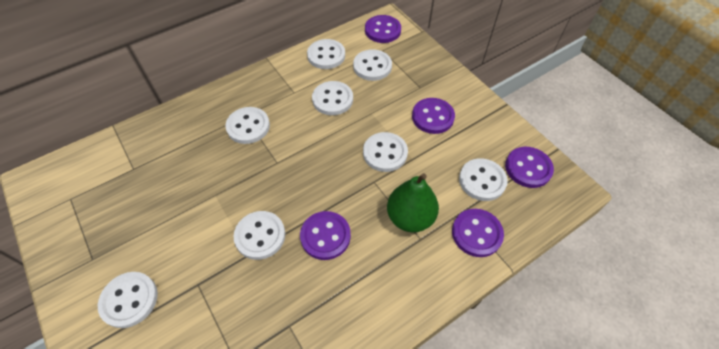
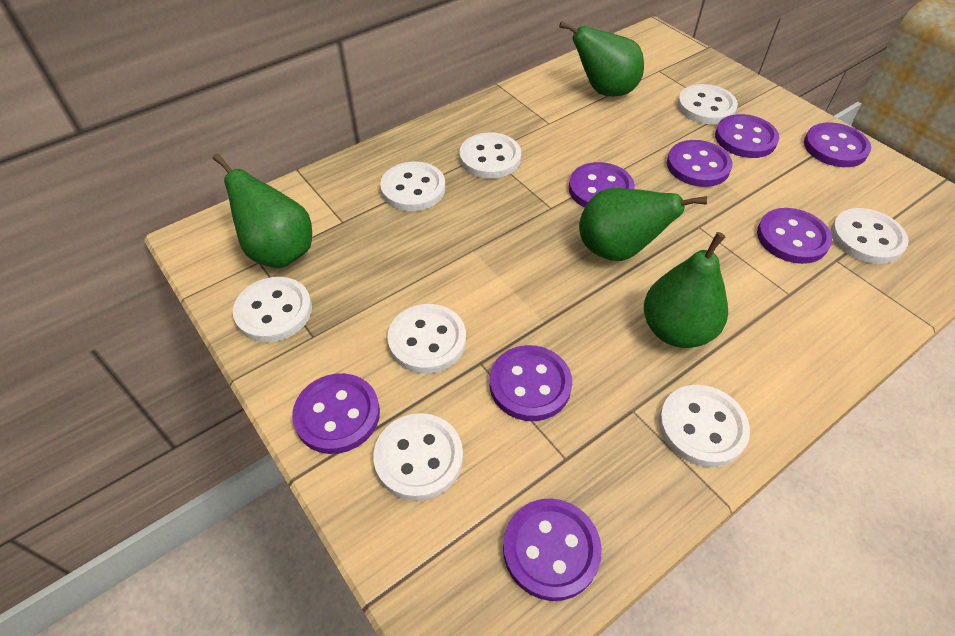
green pear: 1 -> 4
purple button: 5 -> 8

